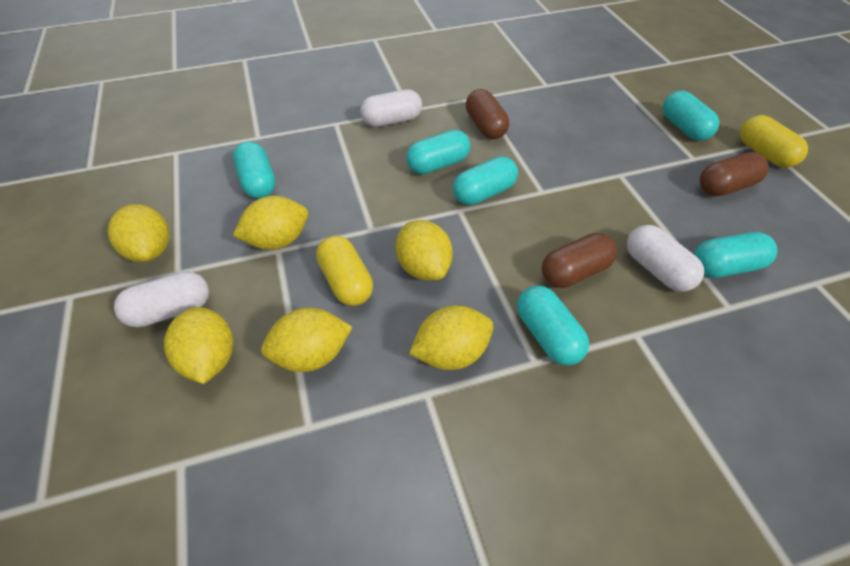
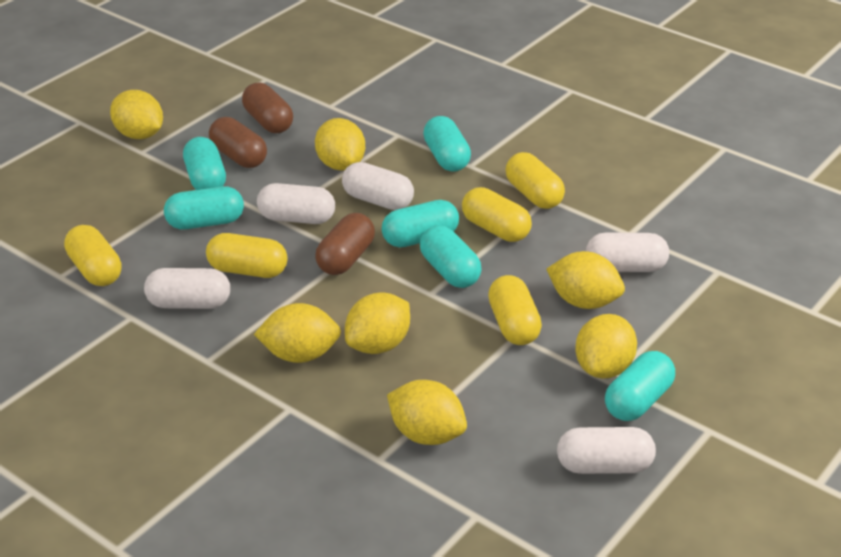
white capsule: 3 -> 5
yellow capsule: 2 -> 5
yellow lemon: 6 -> 7

